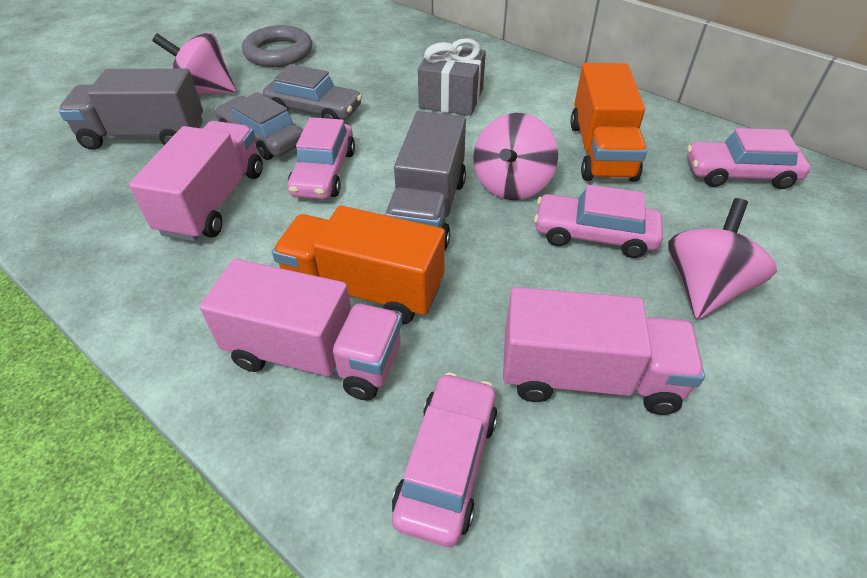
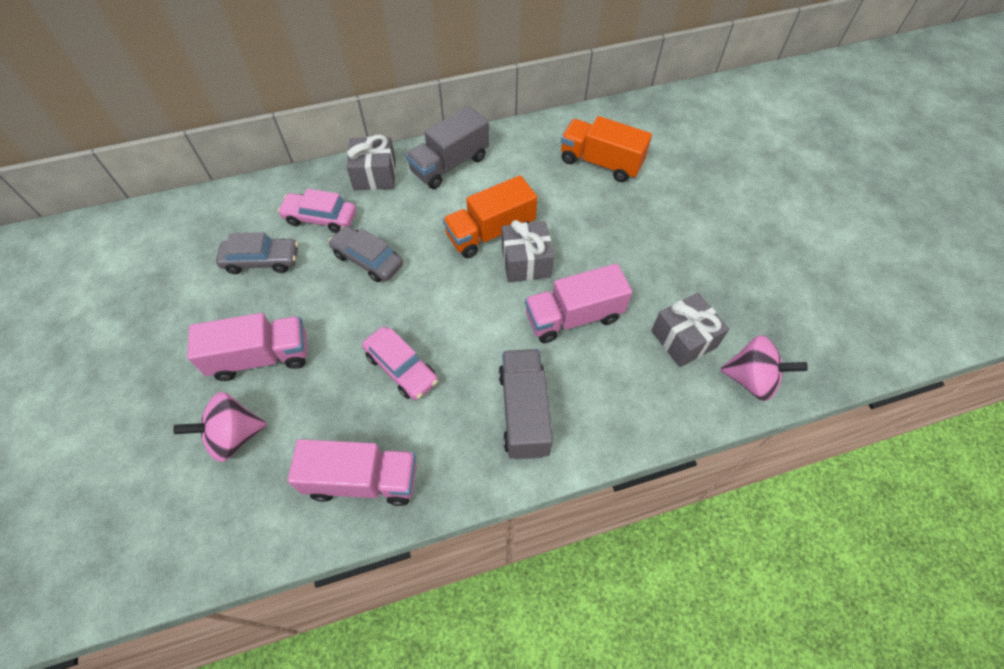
grey gift: 1 -> 3
grey ring: 1 -> 0
pink car: 4 -> 2
pink spinning top: 3 -> 2

